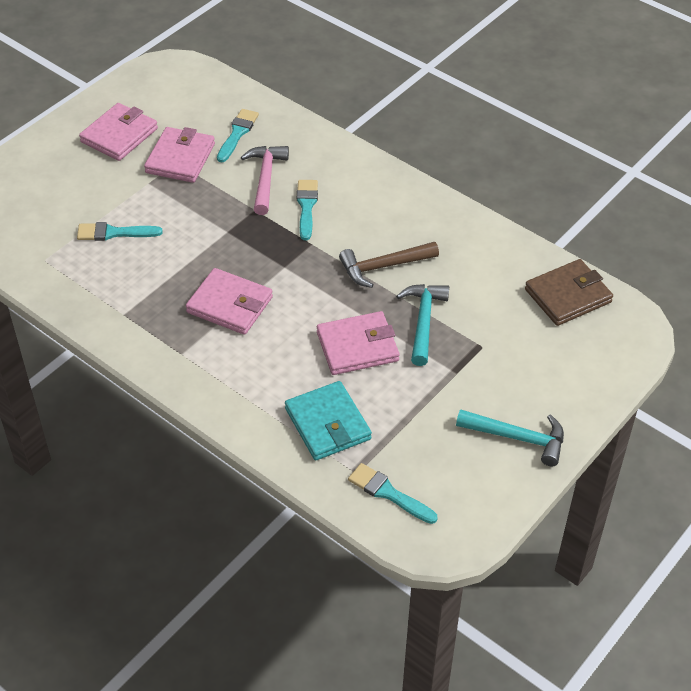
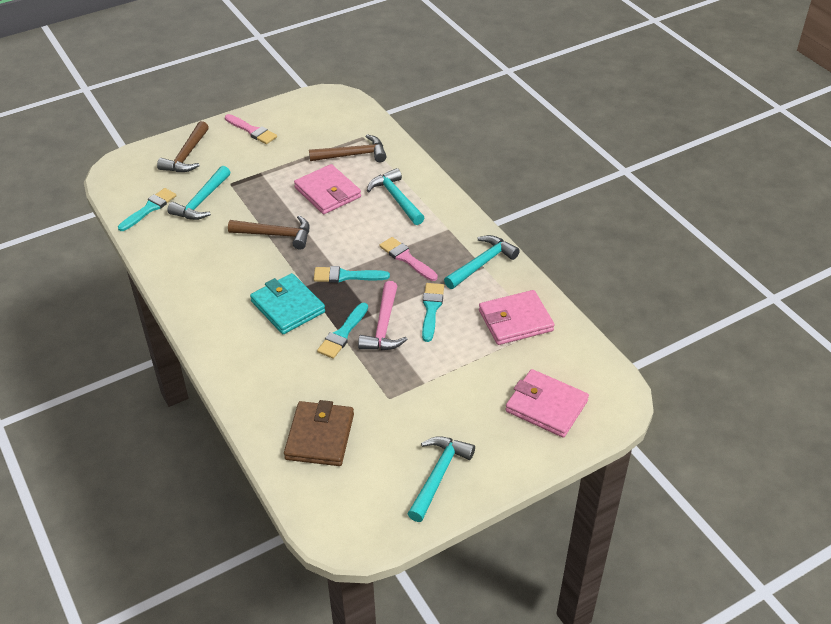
brown hammer: 1 -> 3
pink brush: 0 -> 2
pink wallet: 4 -> 3
turquoise hammer: 2 -> 4

